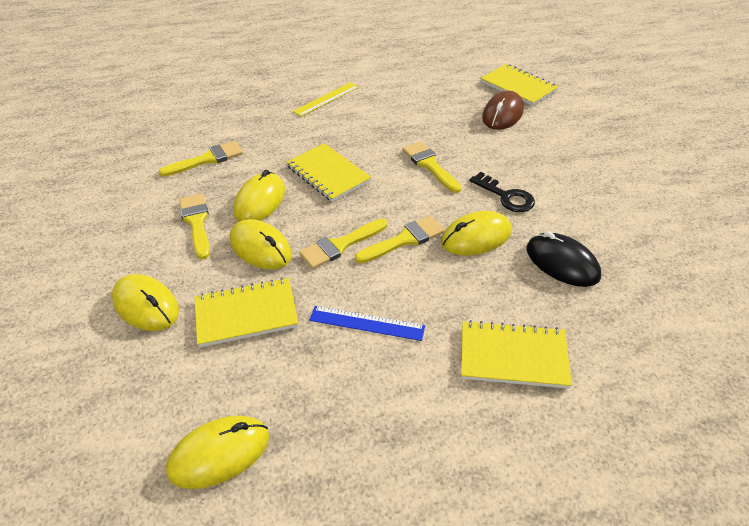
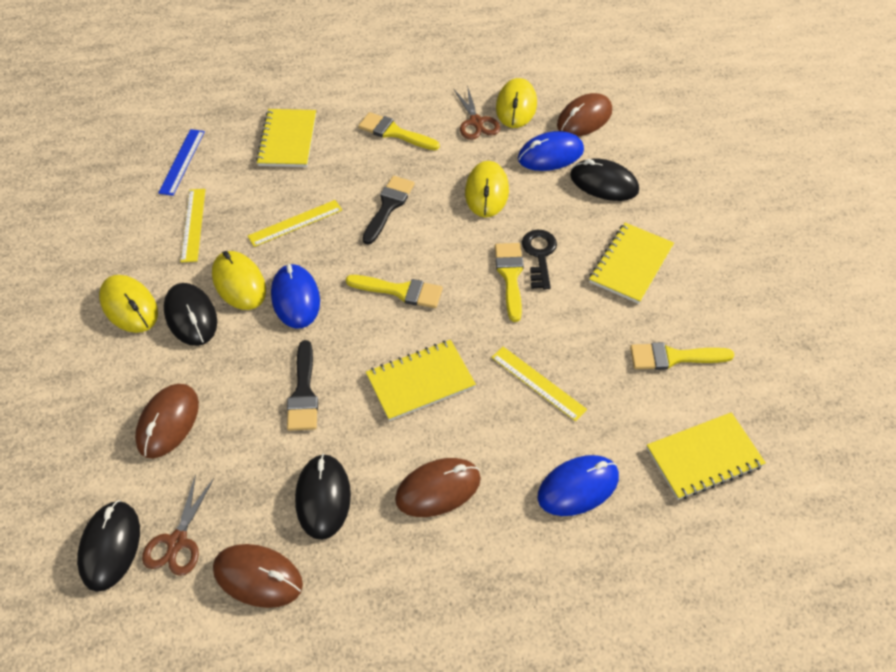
black brush: 0 -> 2
black mouse: 1 -> 4
blue mouse: 0 -> 3
brown mouse: 1 -> 4
brown scissors: 0 -> 2
yellow brush: 5 -> 4
yellow mouse: 5 -> 4
yellow ruler: 1 -> 3

